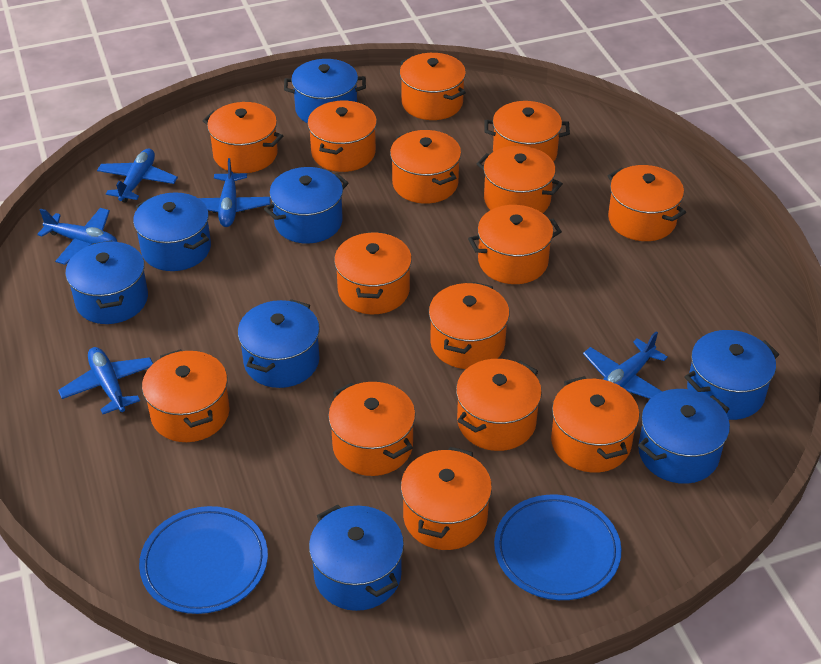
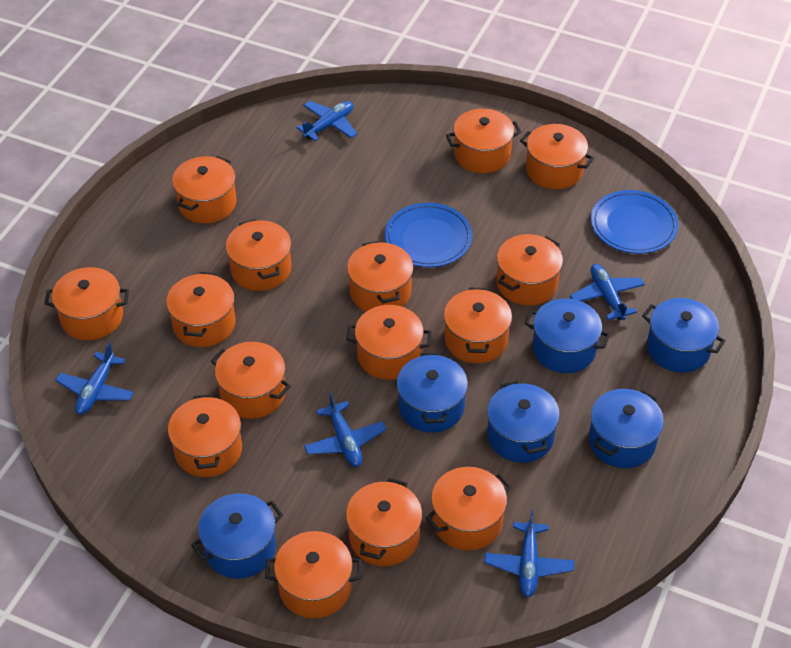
blue pot: 8 -> 6

